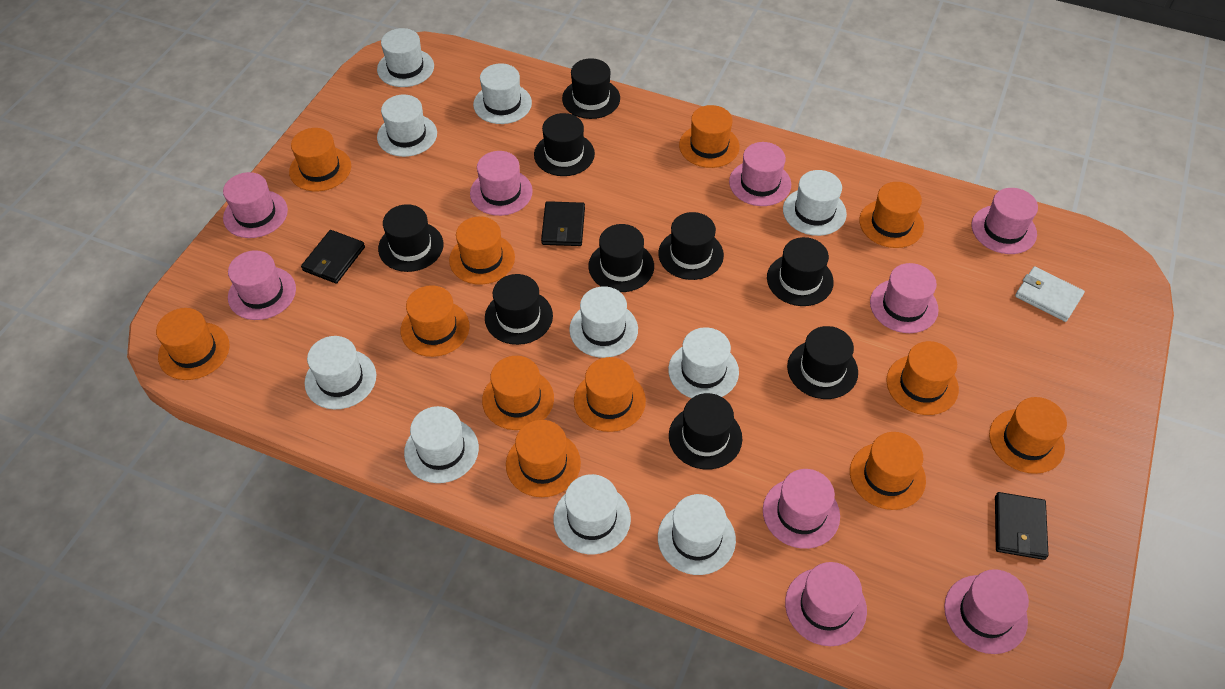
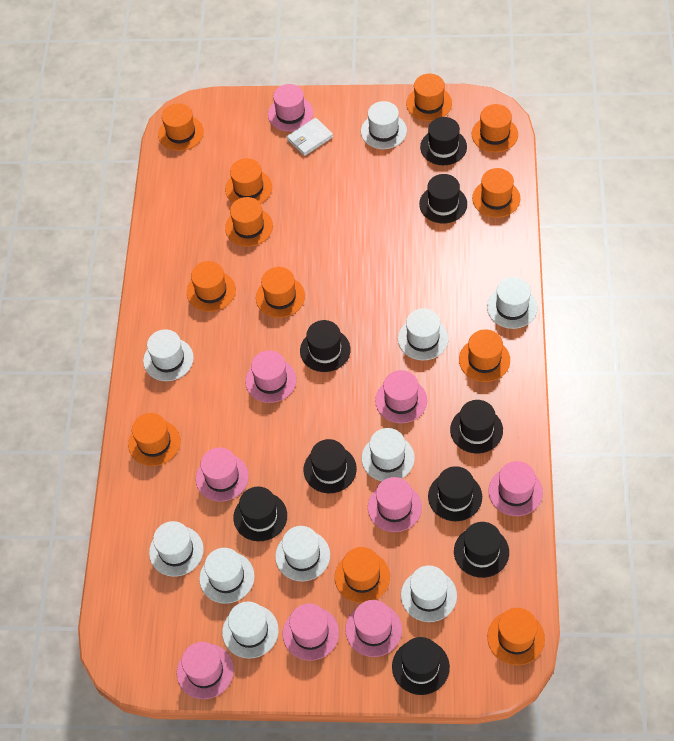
black wallet: 3 -> 0

